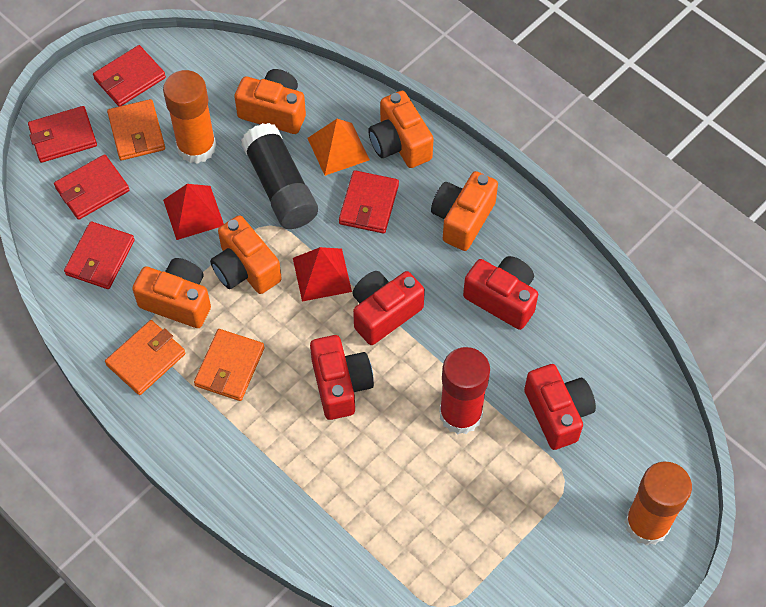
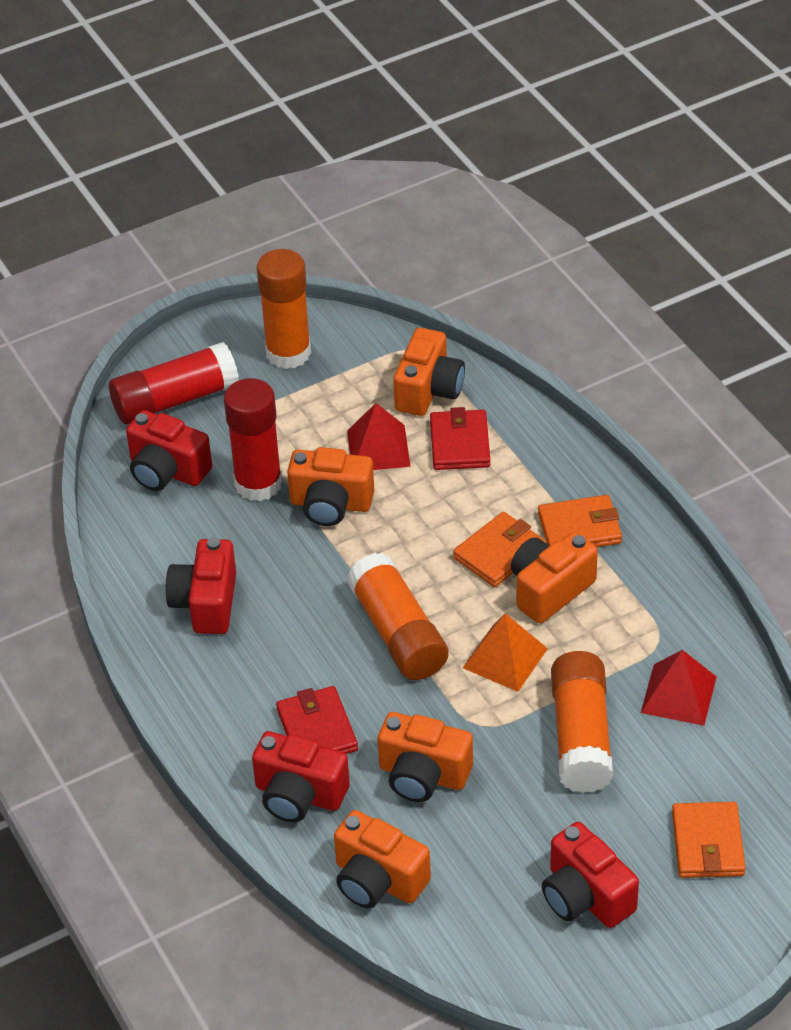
black glue stick: 1 -> 0
orange glue stick: 2 -> 3
red glue stick: 1 -> 2
red wallet: 5 -> 2

